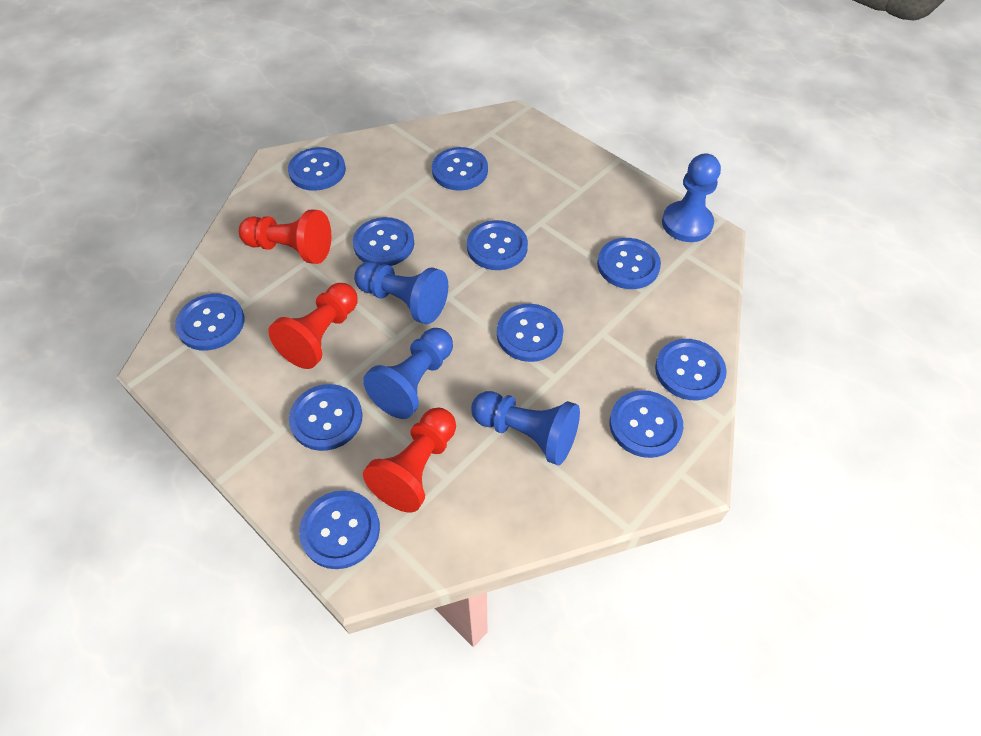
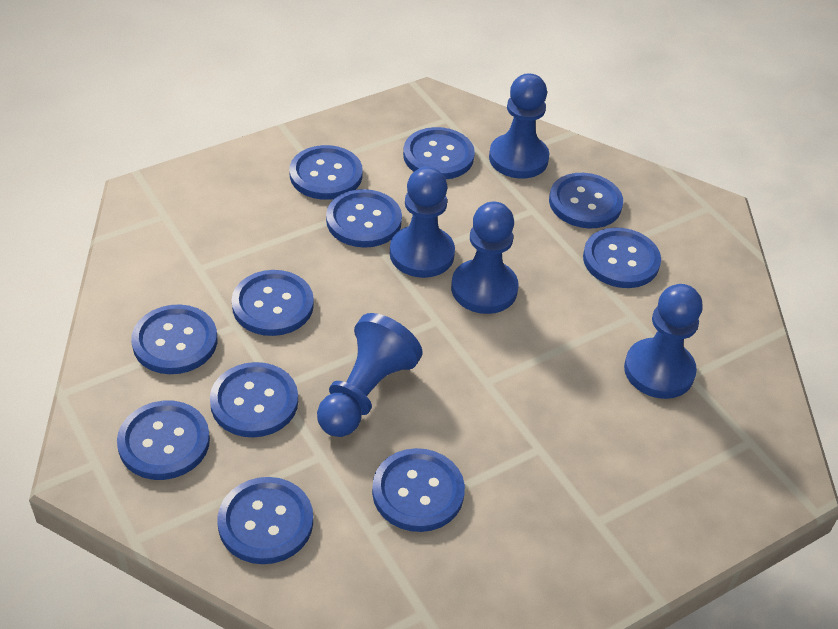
blue pawn: 4 -> 5
red pawn: 3 -> 0

